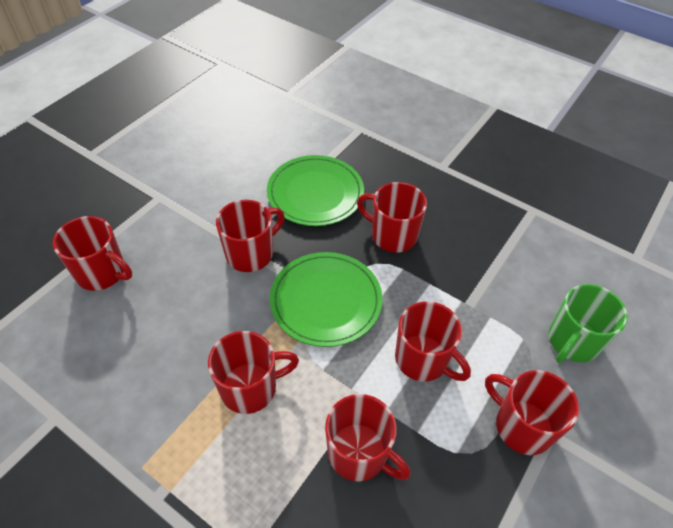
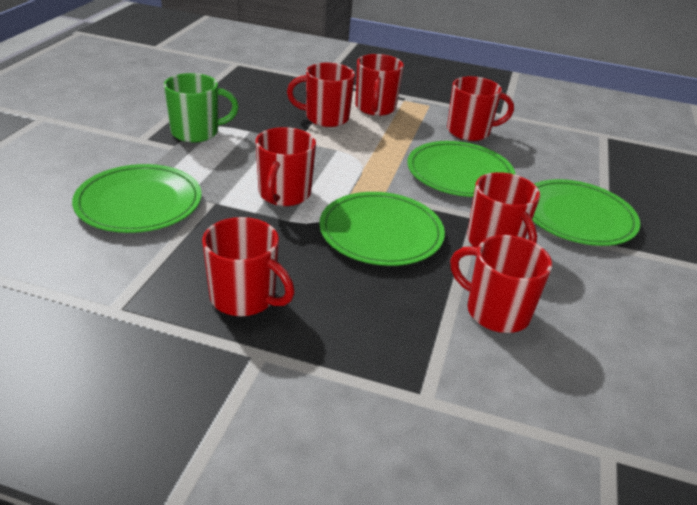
green plate: 2 -> 4

